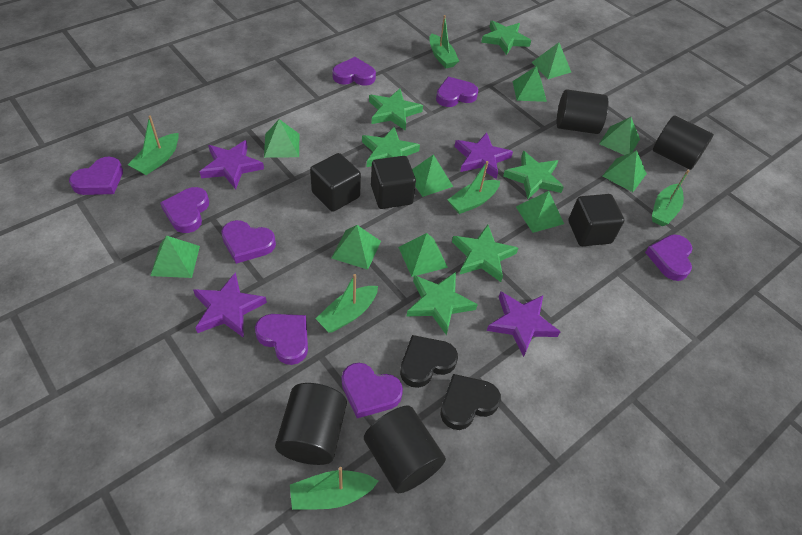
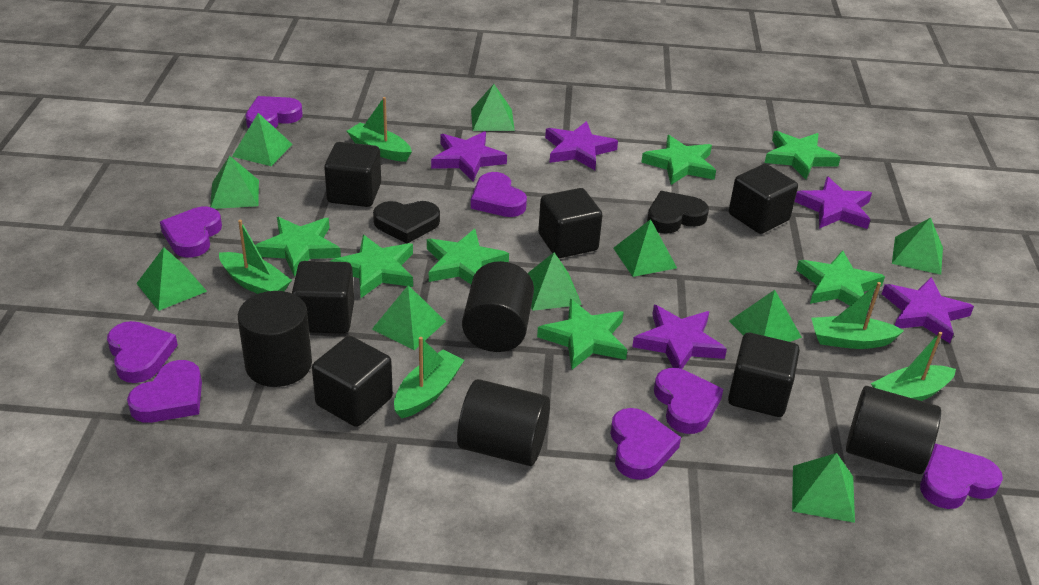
black cube: 3 -> 6
green boat: 6 -> 5
green star: 6 -> 7
purple star: 4 -> 5

